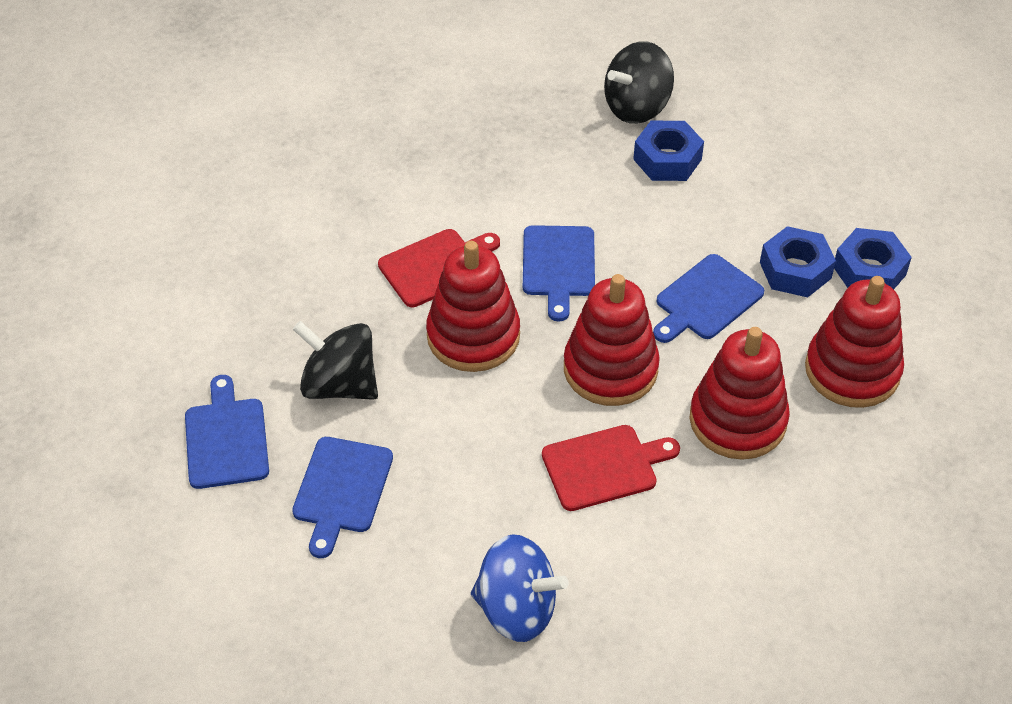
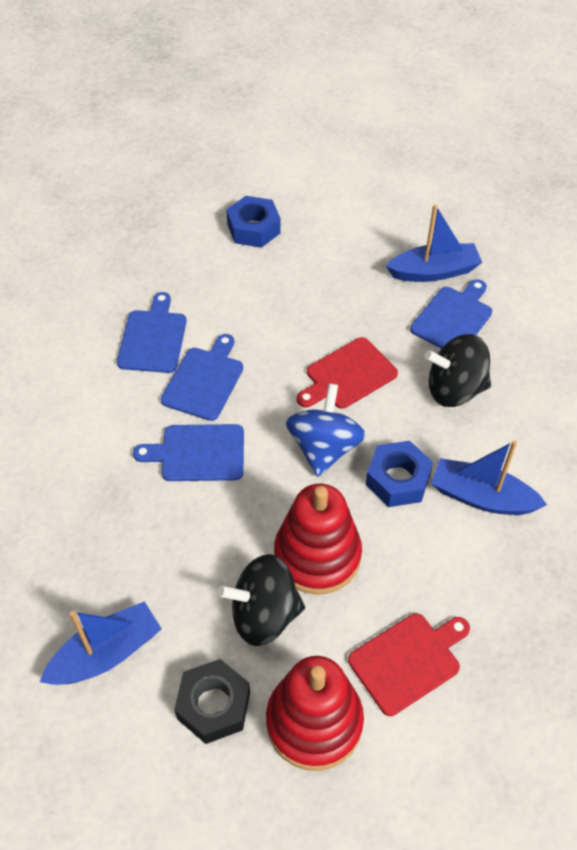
black nut: 0 -> 1
blue boat: 0 -> 3
blue nut: 3 -> 2
red stacking toy: 4 -> 2

